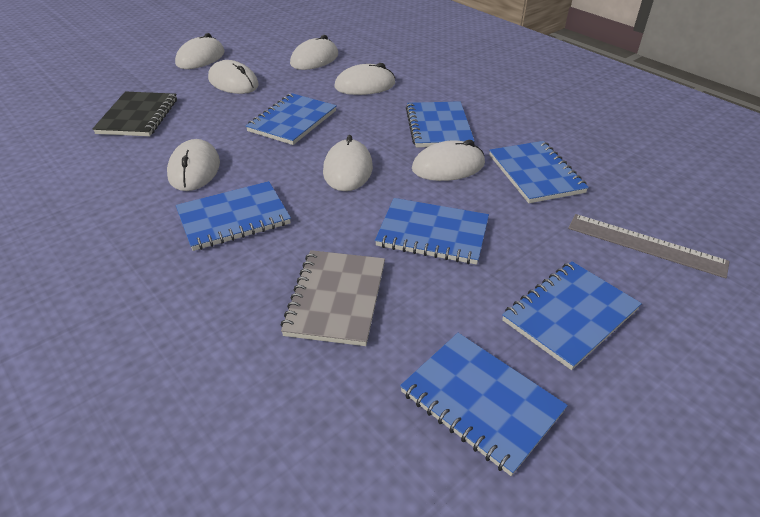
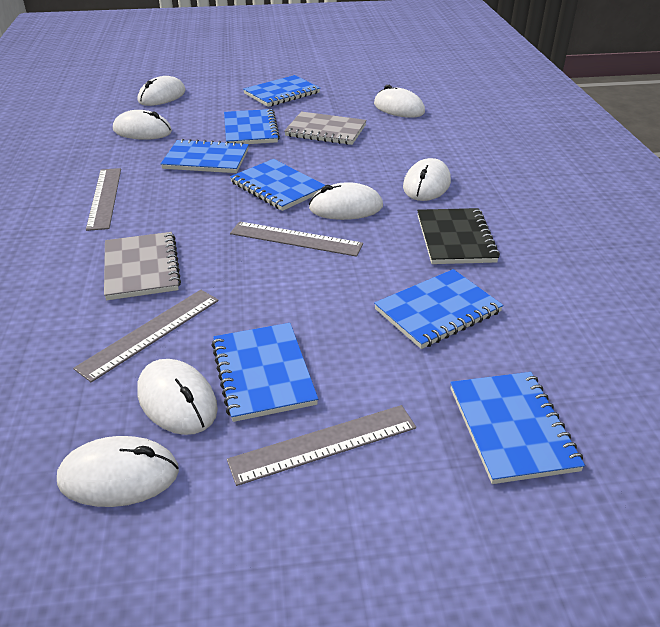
grey notebook: 1 -> 2
grey ruler: 1 -> 4

